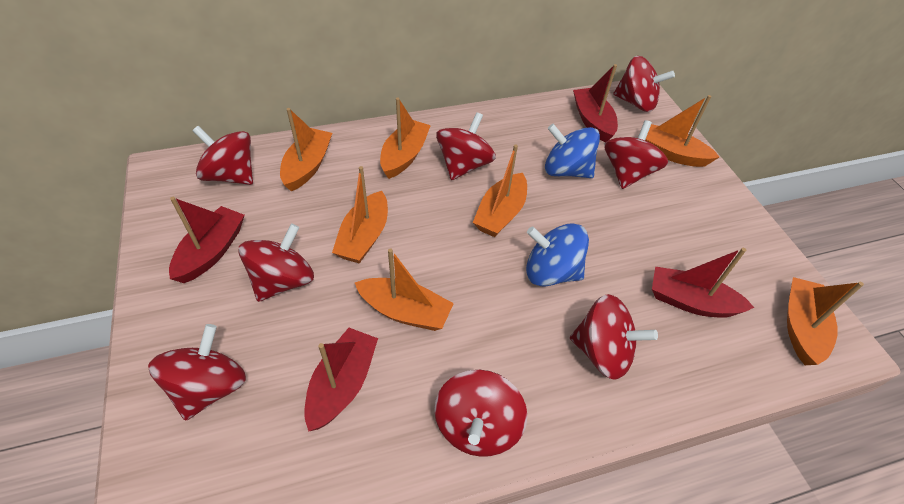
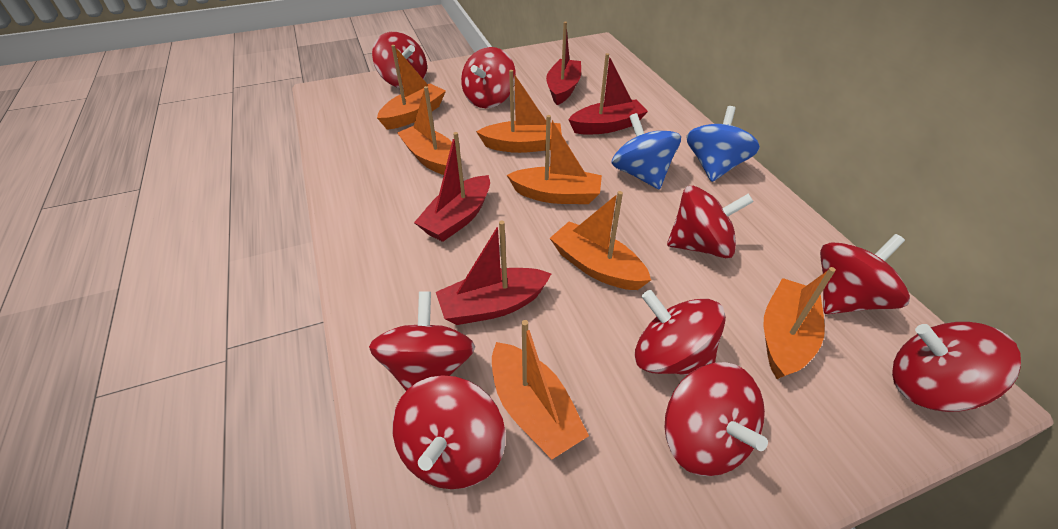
red spinning top: 8 -> 9

